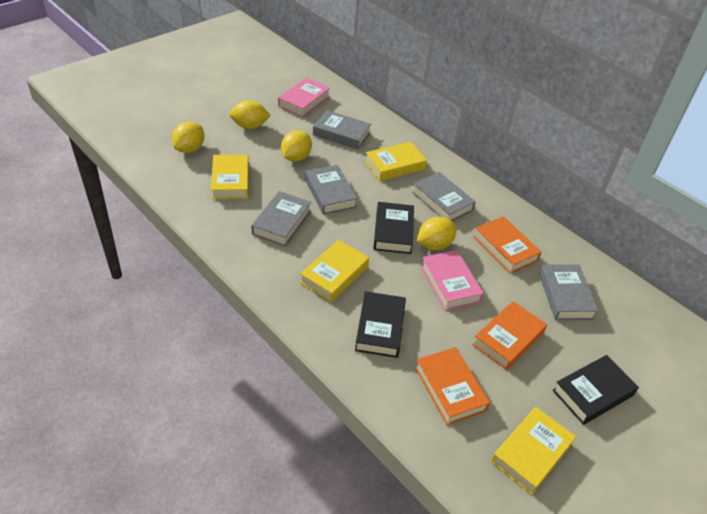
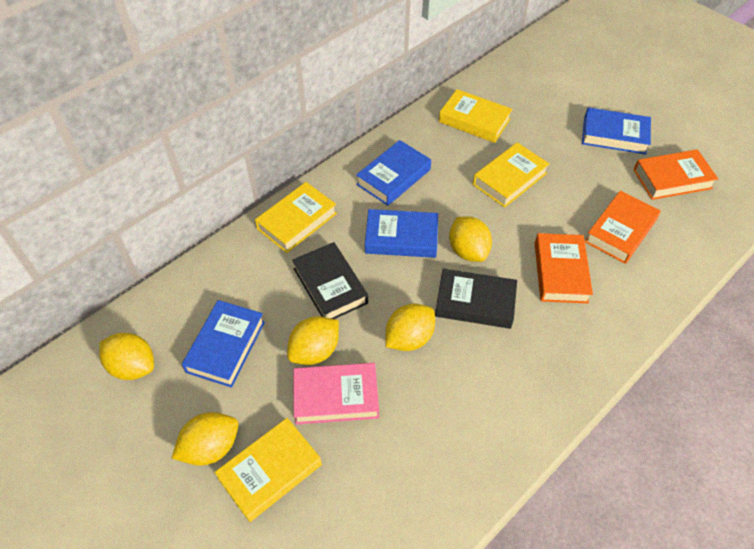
black book: 3 -> 2
blue book: 0 -> 4
grey book: 5 -> 0
pink book: 2 -> 1
yellow lemon: 4 -> 5

